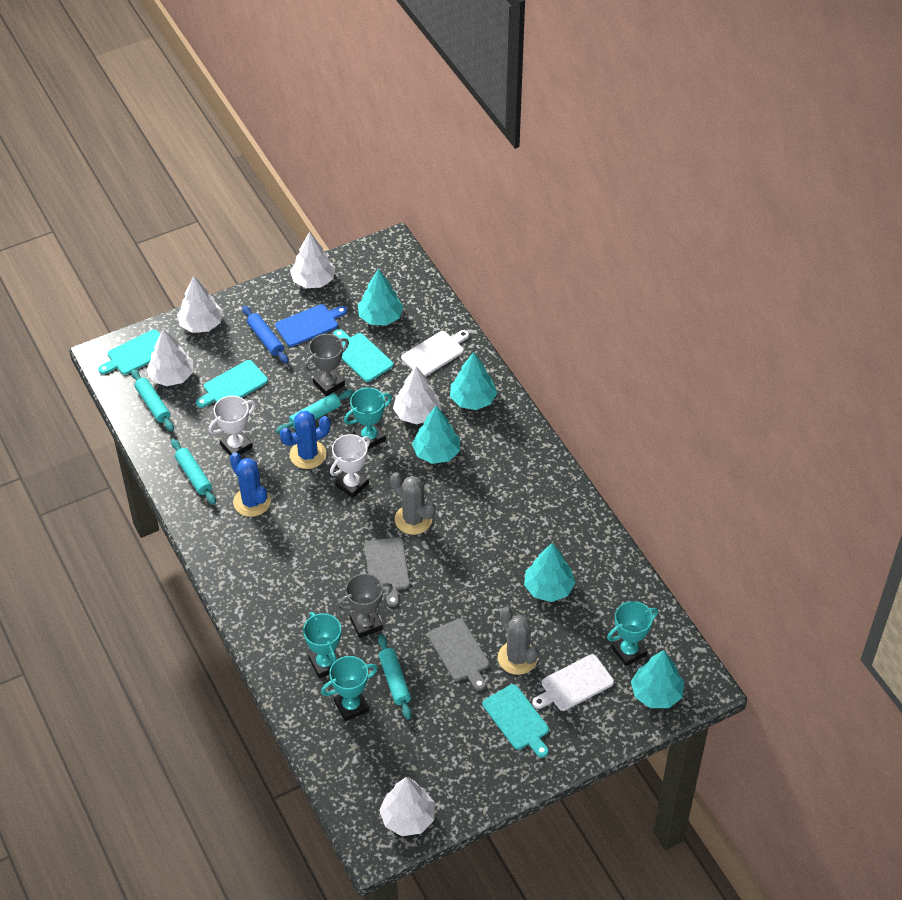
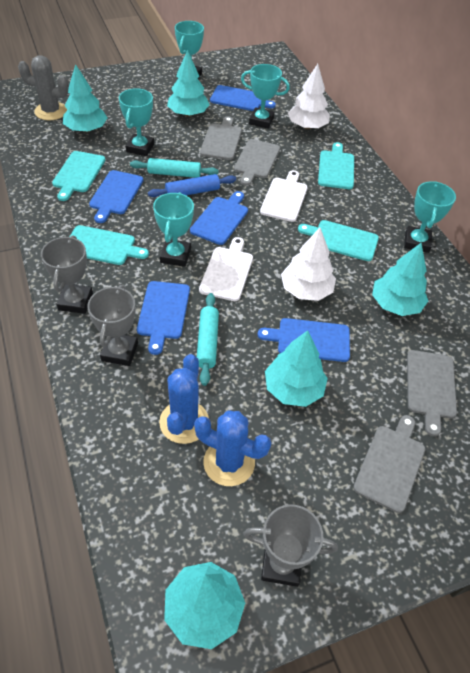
blue cutting board: 1 -> 5
grey cactus: 2 -> 1
grey cutting board: 2 -> 4
grey trophy: 2 -> 3
turquoise rolling pin: 4 -> 2
turquoise trophy: 4 -> 5
white tree: 5 -> 2
white trophy: 2 -> 0

